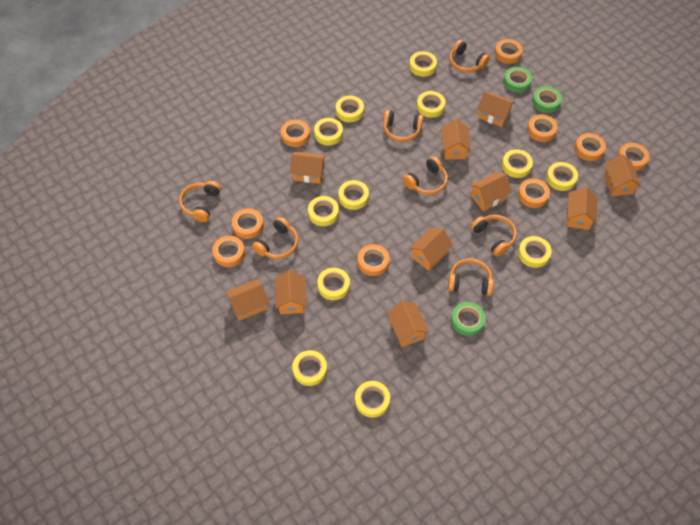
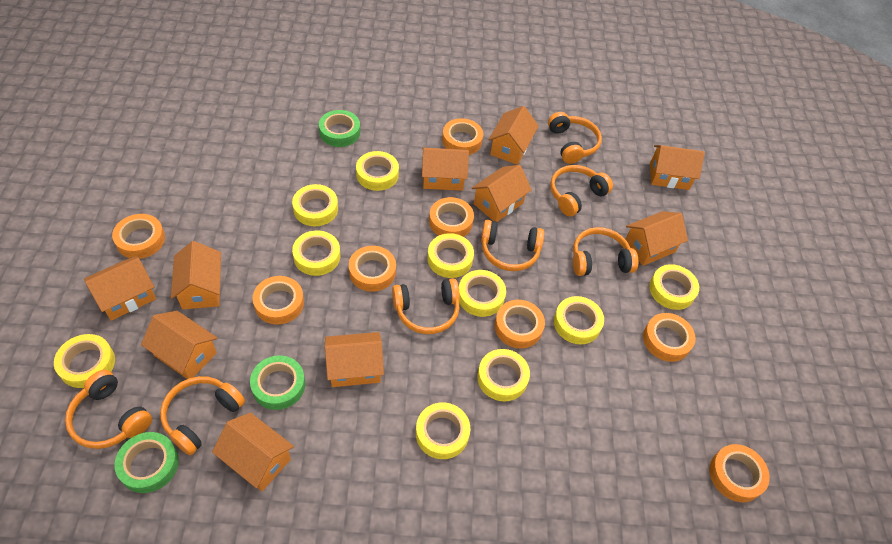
orange tape: 9 -> 8
yellow tape: 12 -> 10

